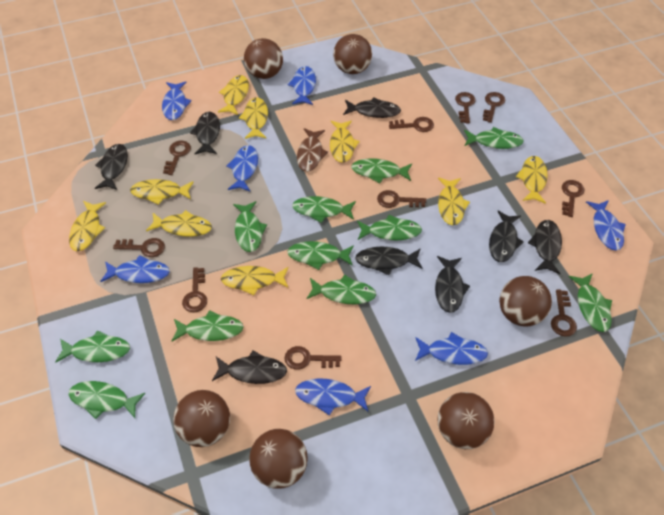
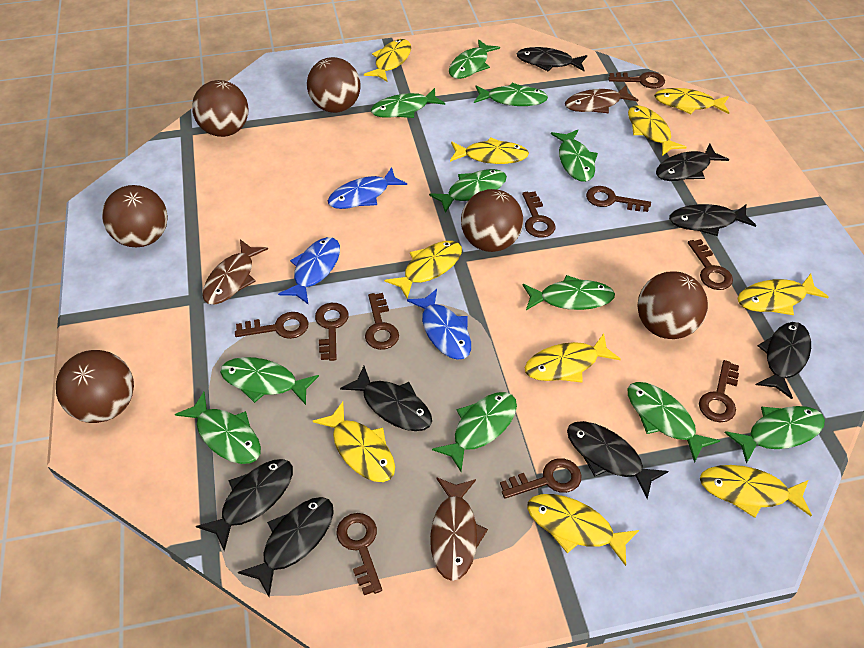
blue fish: 7 -> 3
brown fish: 1 -> 3
yellow fish: 9 -> 10

